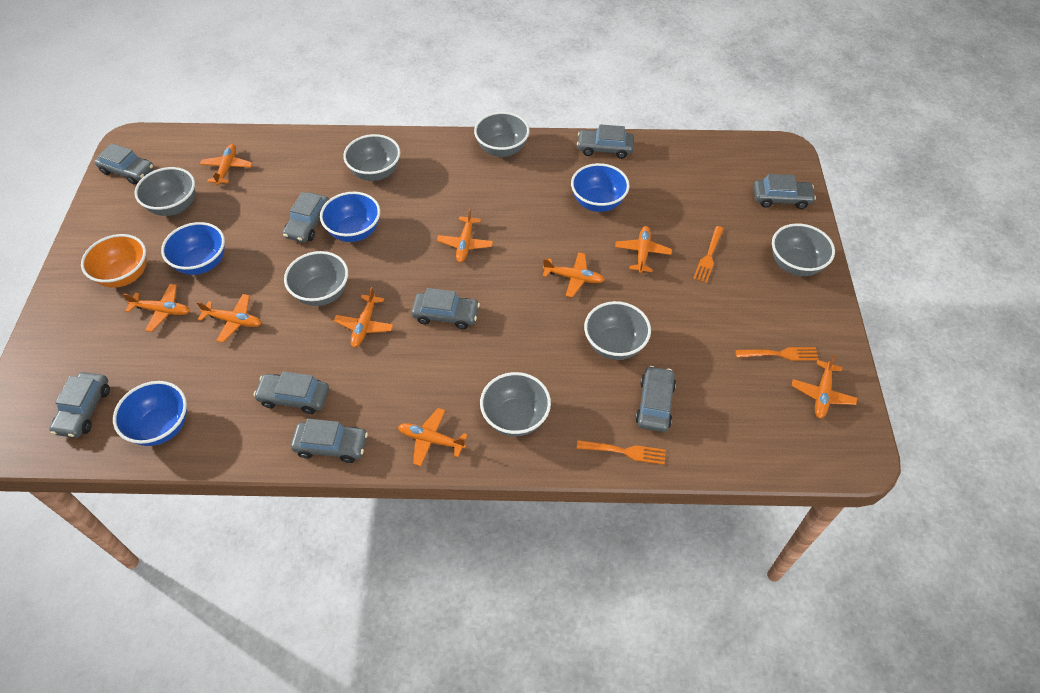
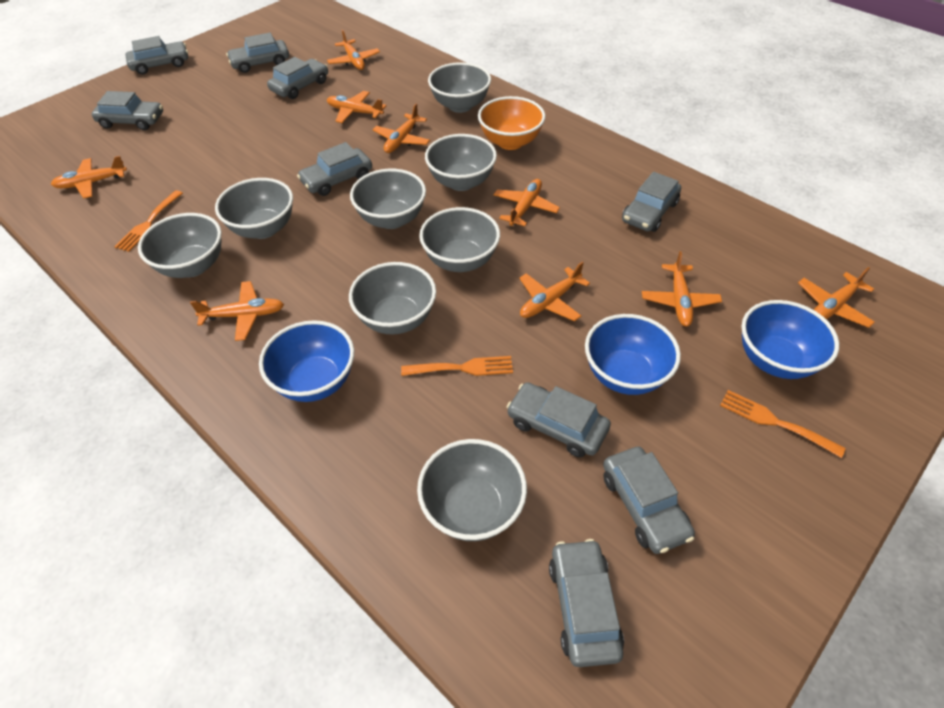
blue bowl: 4 -> 3
grey bowl: 7 -> 8

